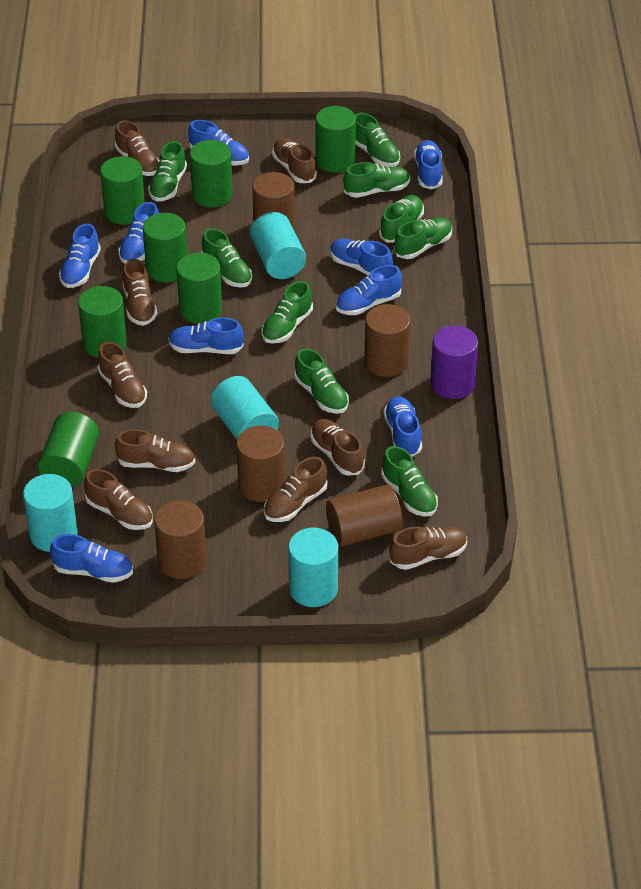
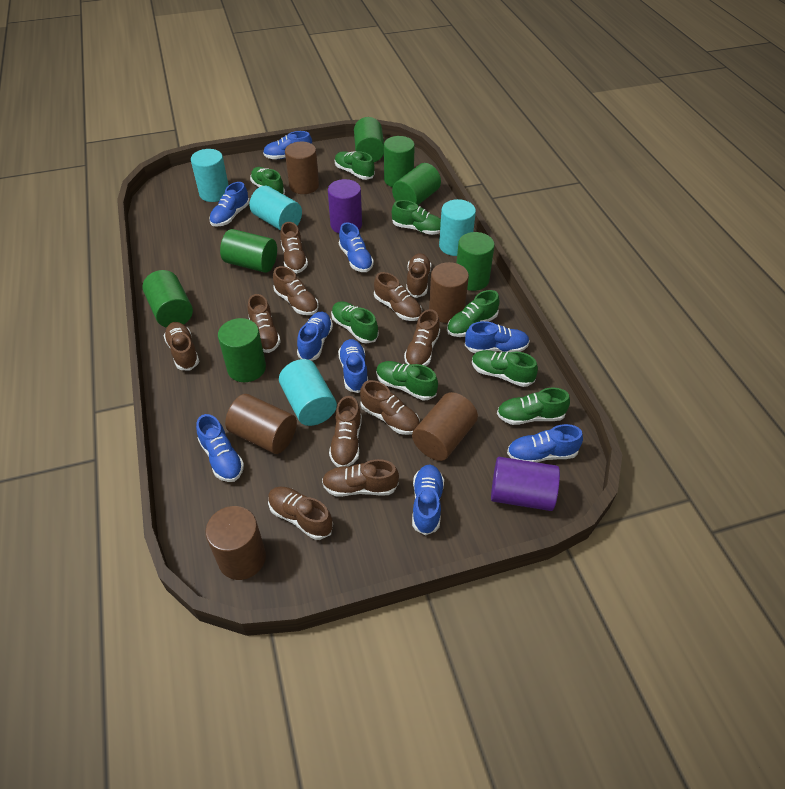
brown shoe: 9 -> 11
green shoe: 9 -> 8
purple cylinder: 1 -> 2

